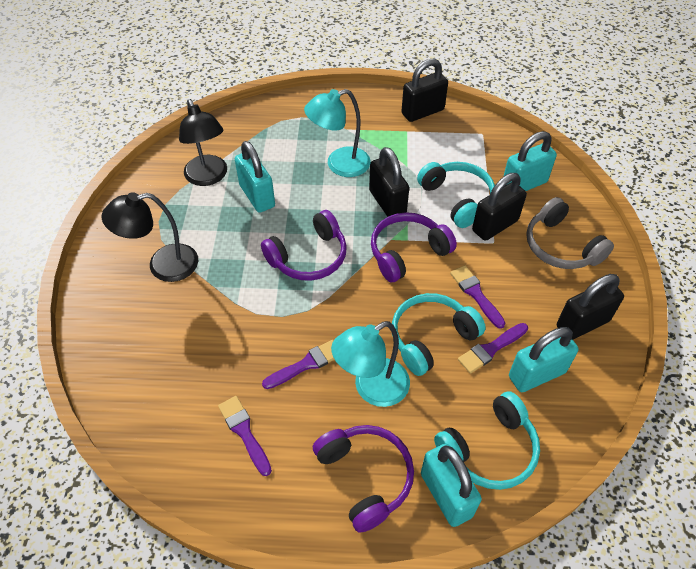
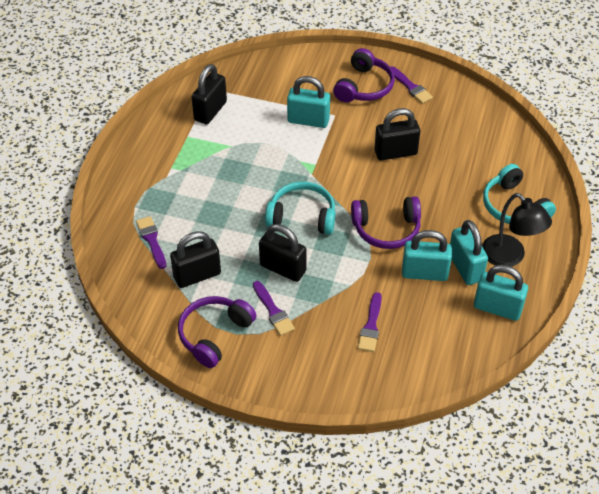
black lamp: 2 -> 1
grey headphones: 1 -> 0
turquoise headphones: 3 -> 2
turquoise lamp: 2 -> 0

